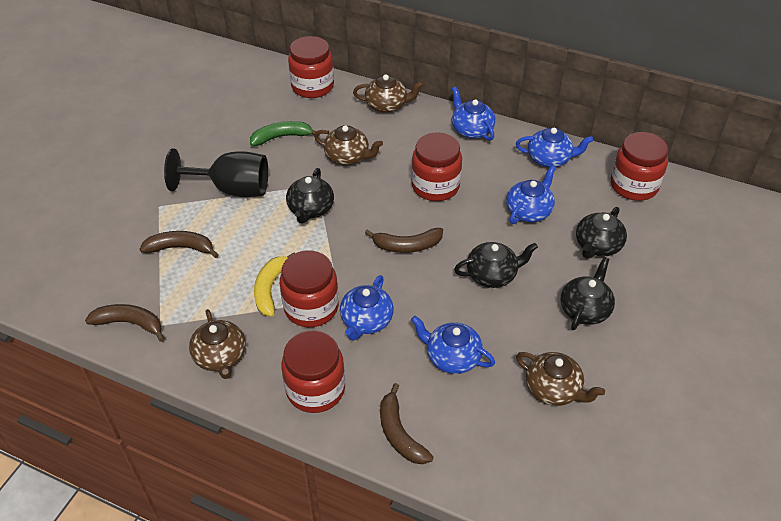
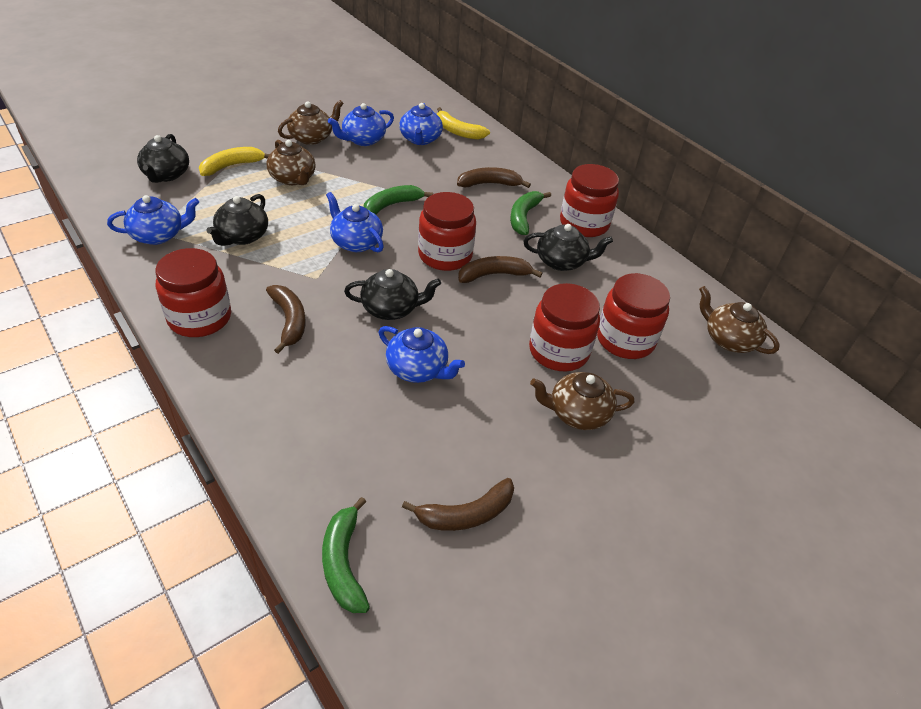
black goblet: 1 -> 0
green banana: 1 -> 3
yellow banana: 1 -> 2

